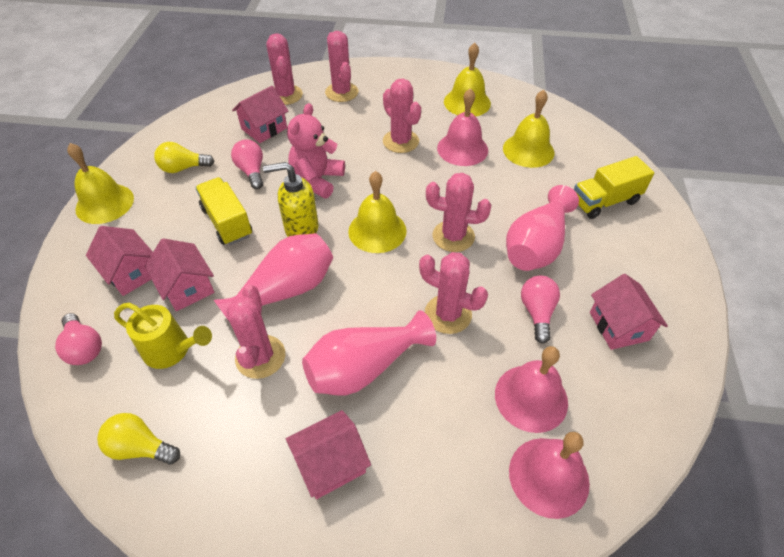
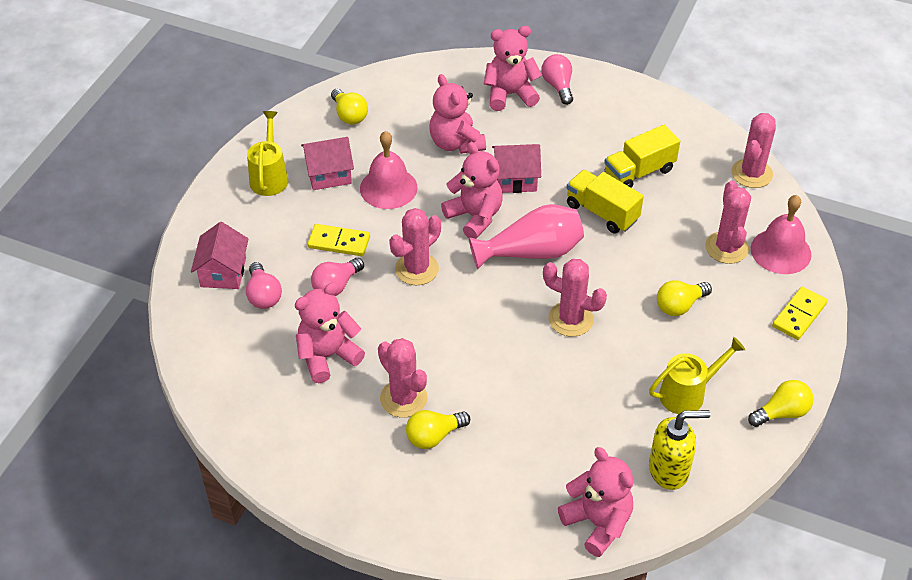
pink bell: 3 -> 2
pink cactus: 6 -> 5
pink house: 5 -> 3
pink teddy bear: 1 -> 5
pink vase: 3 -> 1
yellow bell: 4 -> 0
yellow domino: 0 -> 2
yellow light bulb: 2 -> 4
yellow watering can: 1 -> 2

